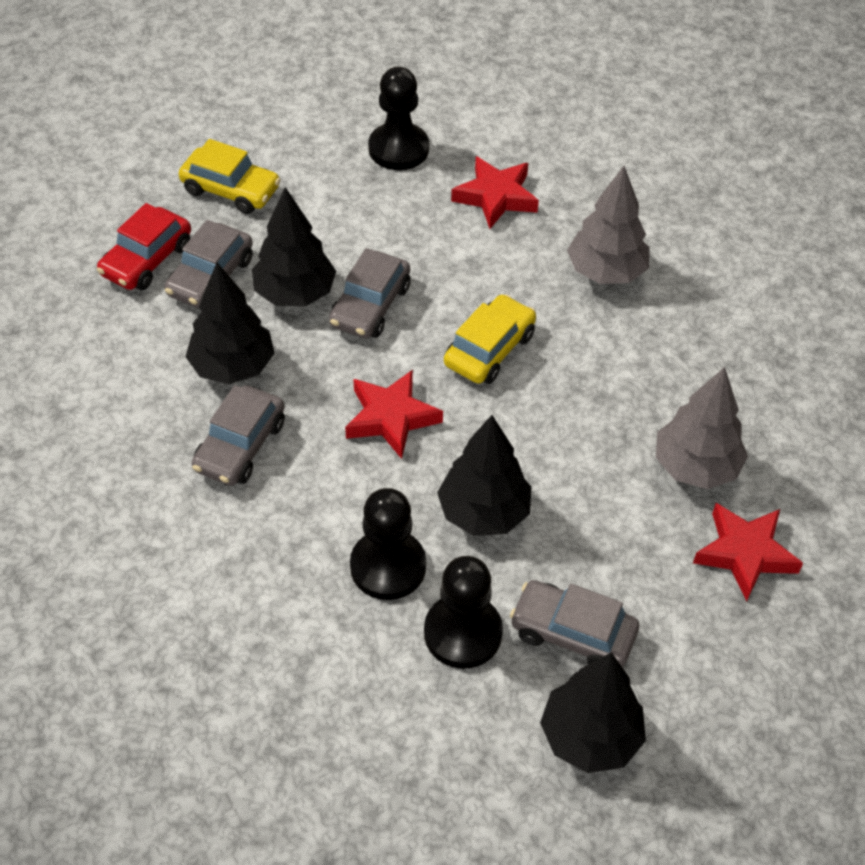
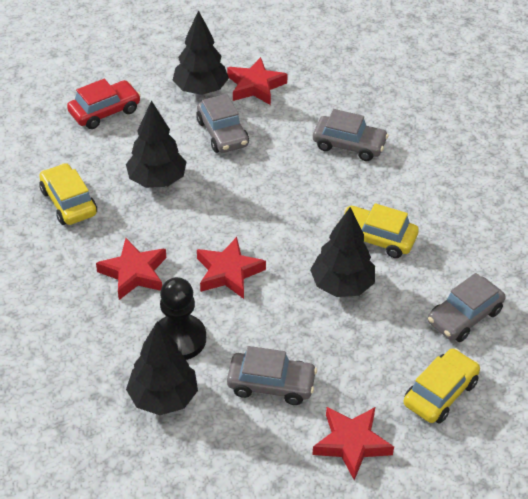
black pawn: 3 -> 1
grey tree: 2 -> 0
red star: 3 -> 4
yellow car: 2 -> 3

